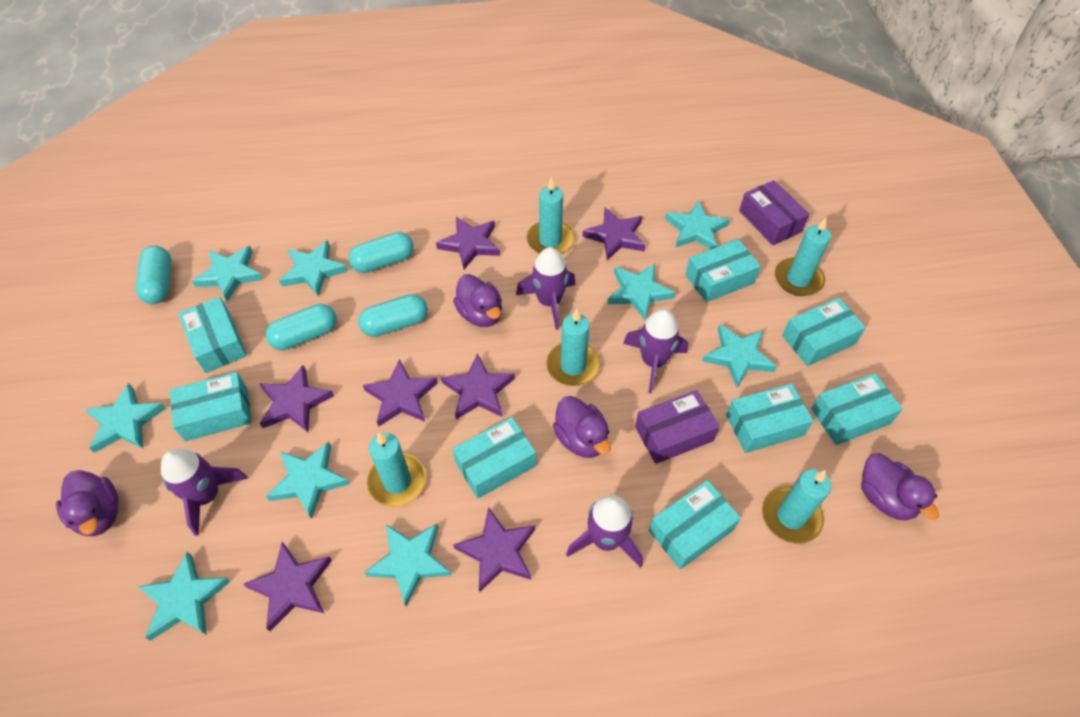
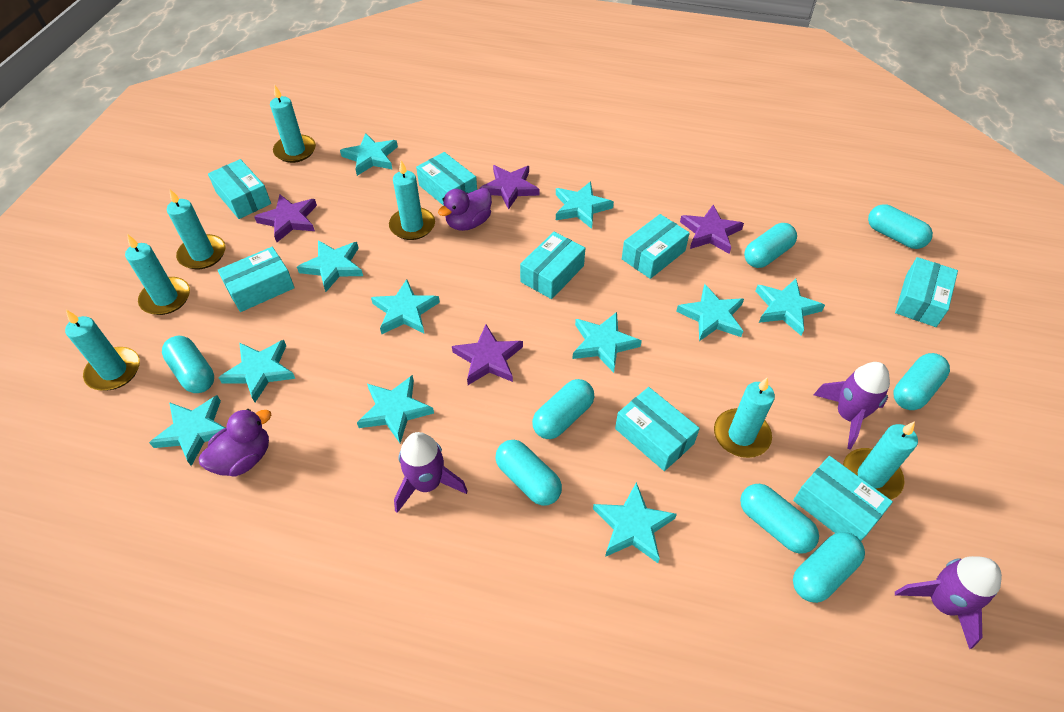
purple box: 2 -> 0
purple duck: 4 -> 2
purple rocket: 4 -> 3
purple star: 7 -> 4
turquoise candle: 5 -> 7
turquoise capsule: 4 -> 8
turquoise star: 9 -> 11

